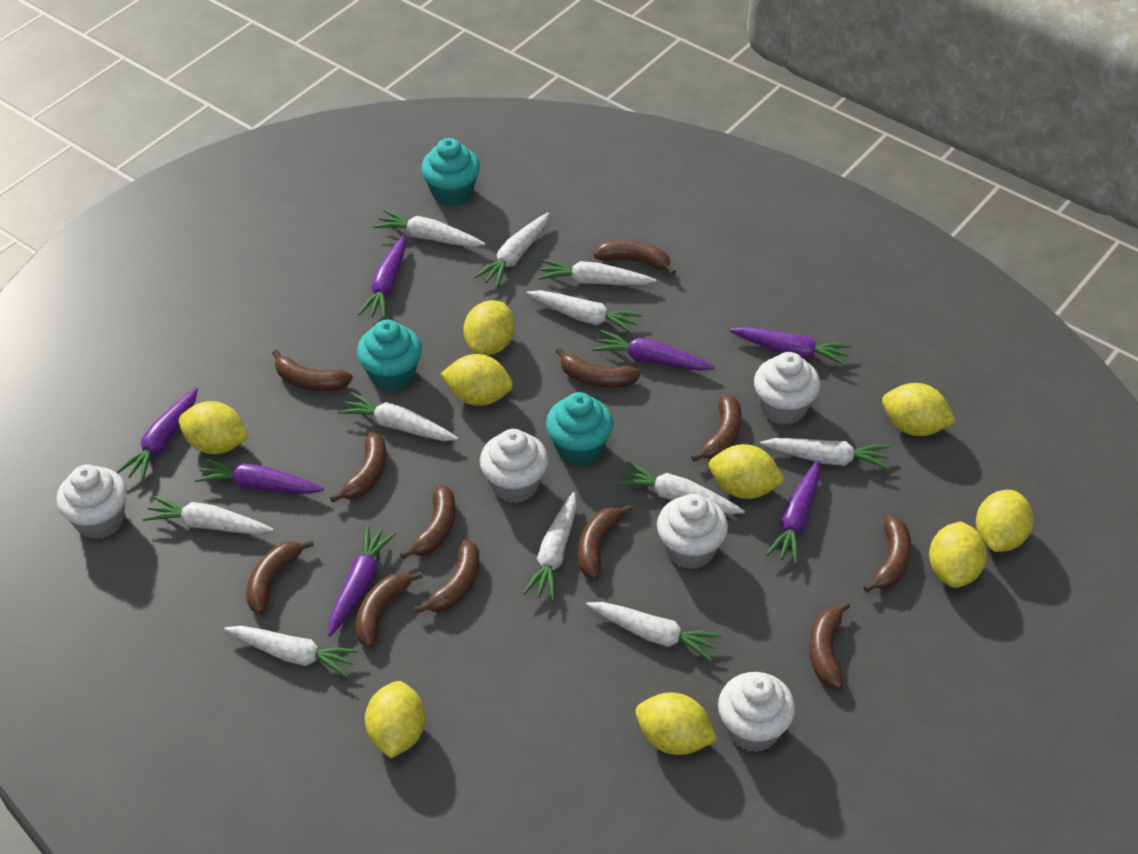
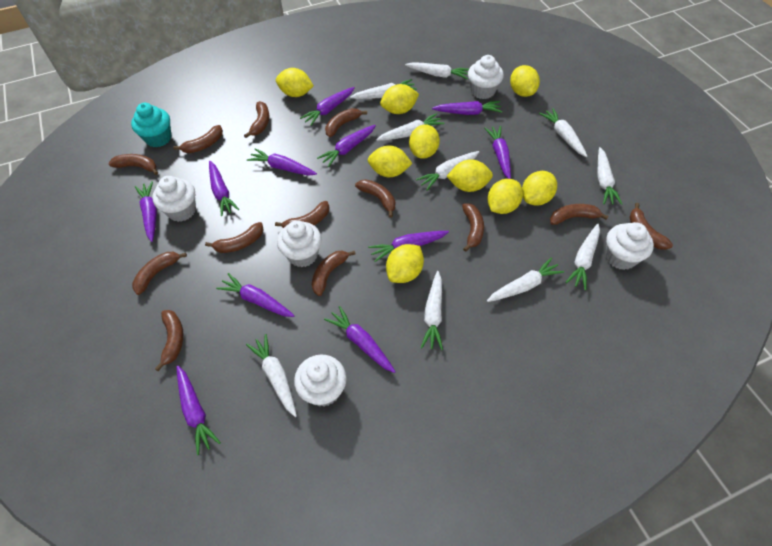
brown banana: 12 -> 13
purple carrot: 7 -> 11
turquoise cupcake: 3 -> 1
white carrot: 11 -> 10

